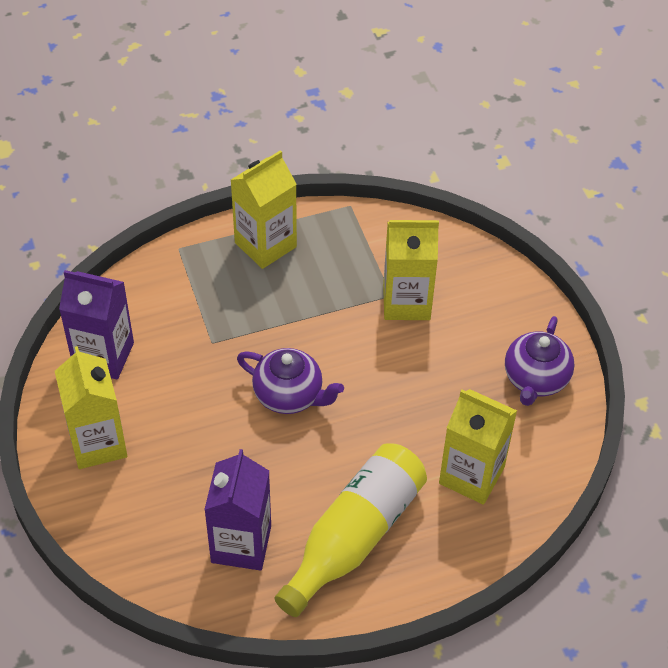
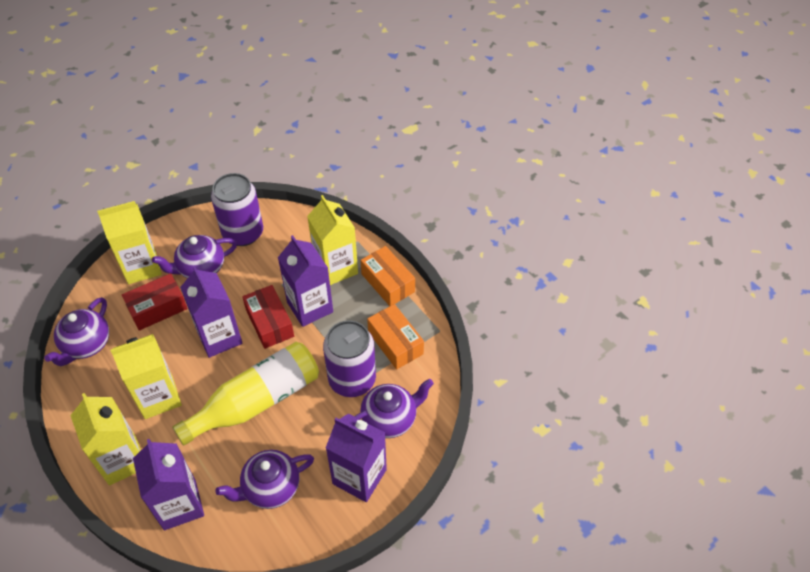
orange box: 0 -> 2
purple can: 0 -> 2
purple carton: 2 -> 4
purple teapot: 2 -> 4
red box: 0 -> 2

